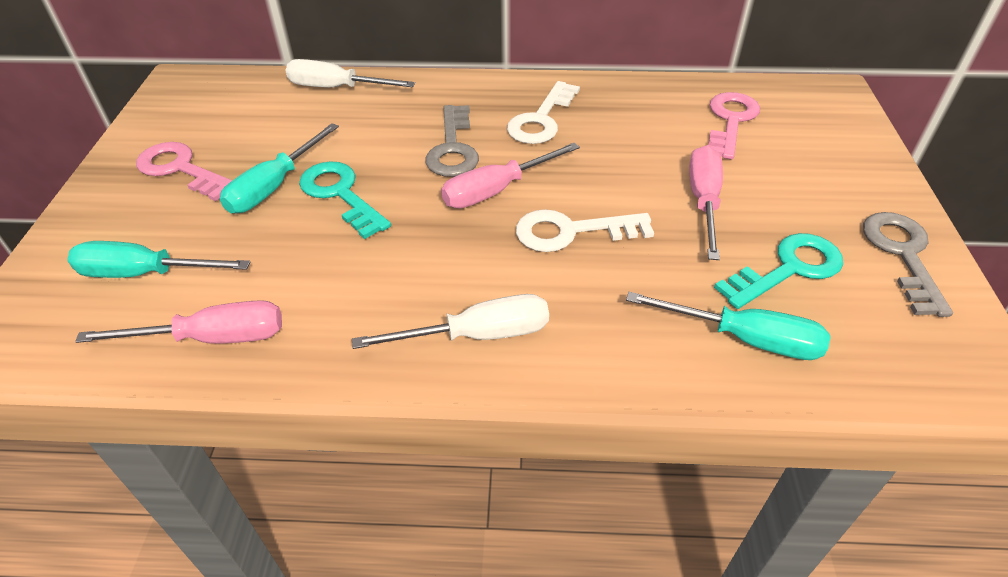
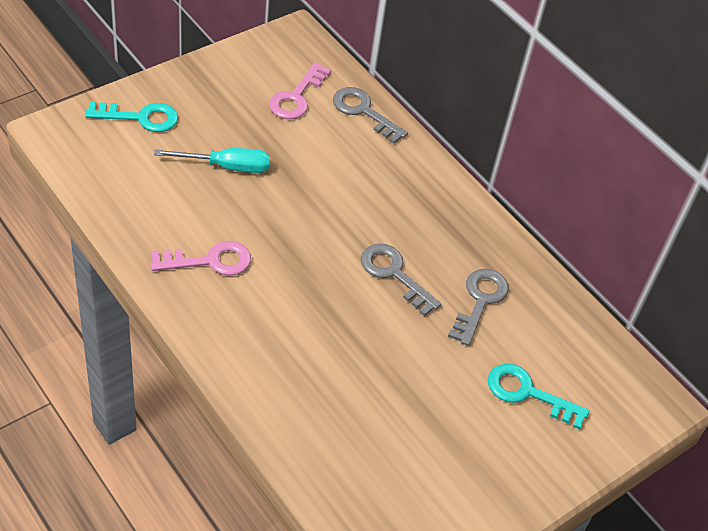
grey key: 2 -> 3
pink screwdriver: 3 -> 0
turquoise screwdriver: 3 -> 1
white key: 2 -> 0
white screwdriver: 2 -> 0

